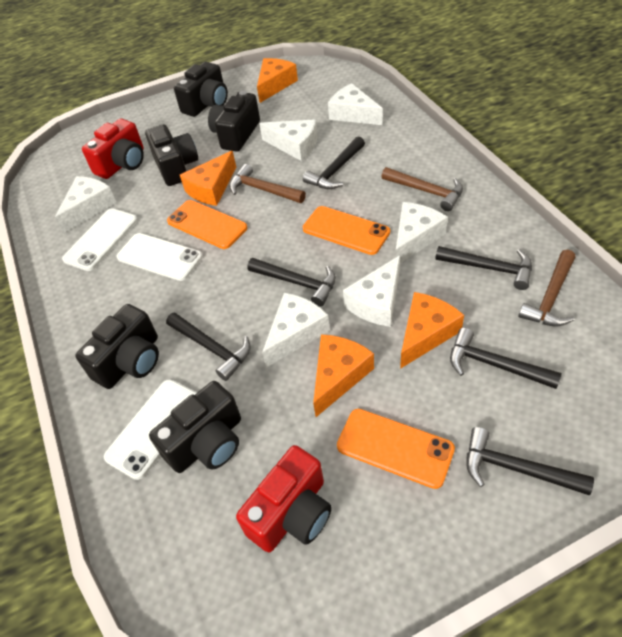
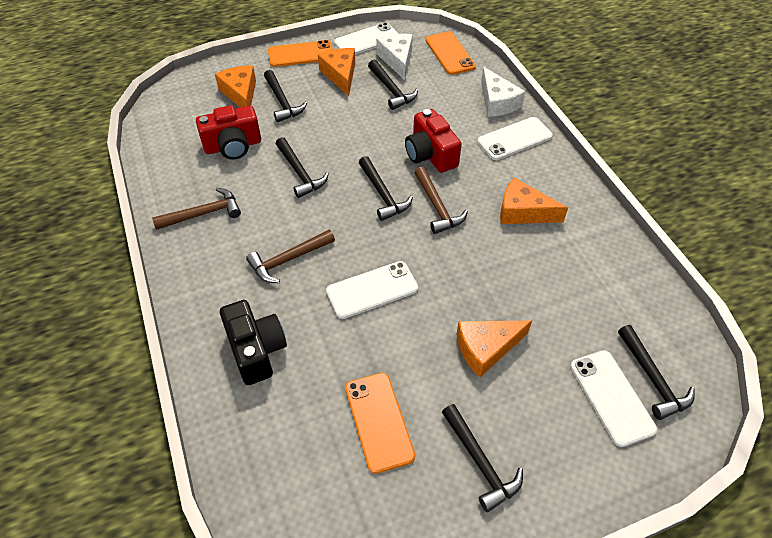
black camera: 5 -> 1
white cheese: 6 -> 2
white phone: 3 -> 4

